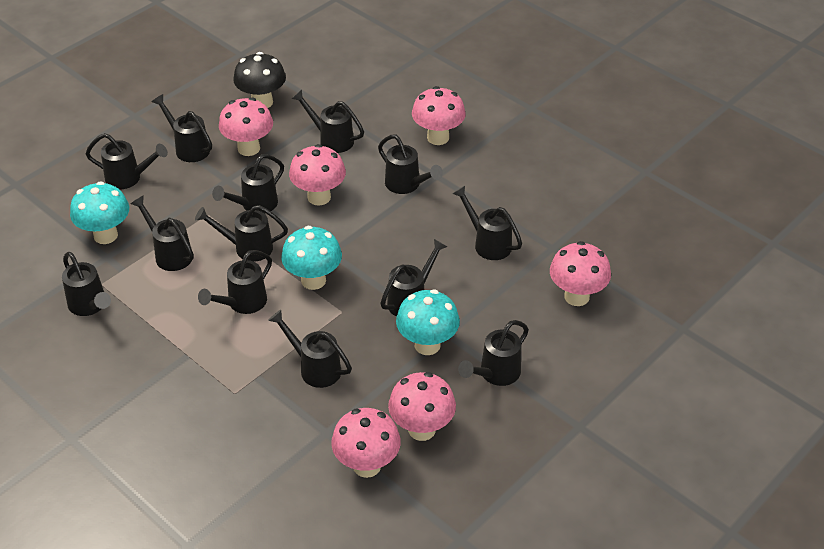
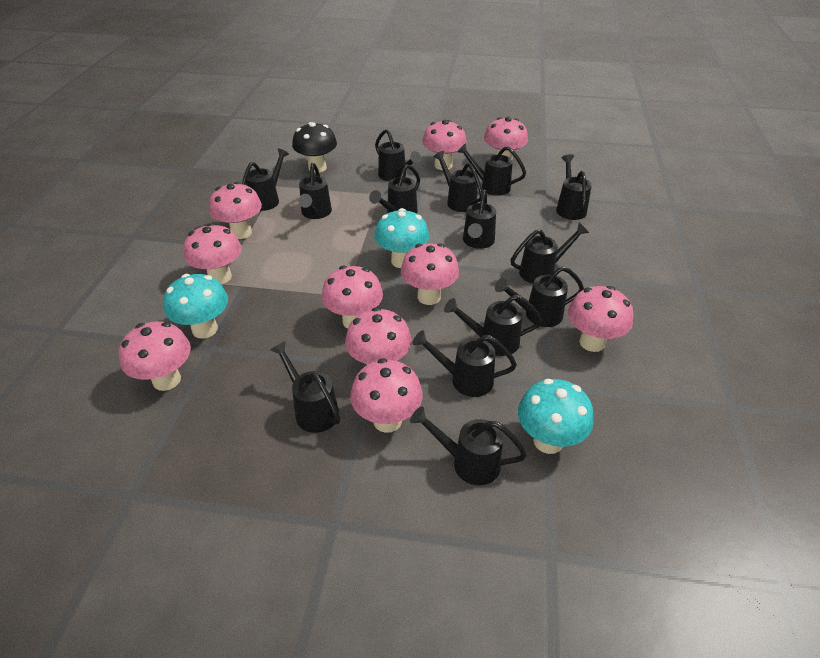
black watering can: 13 -> 14
pink mushroom: 6 -> 10

